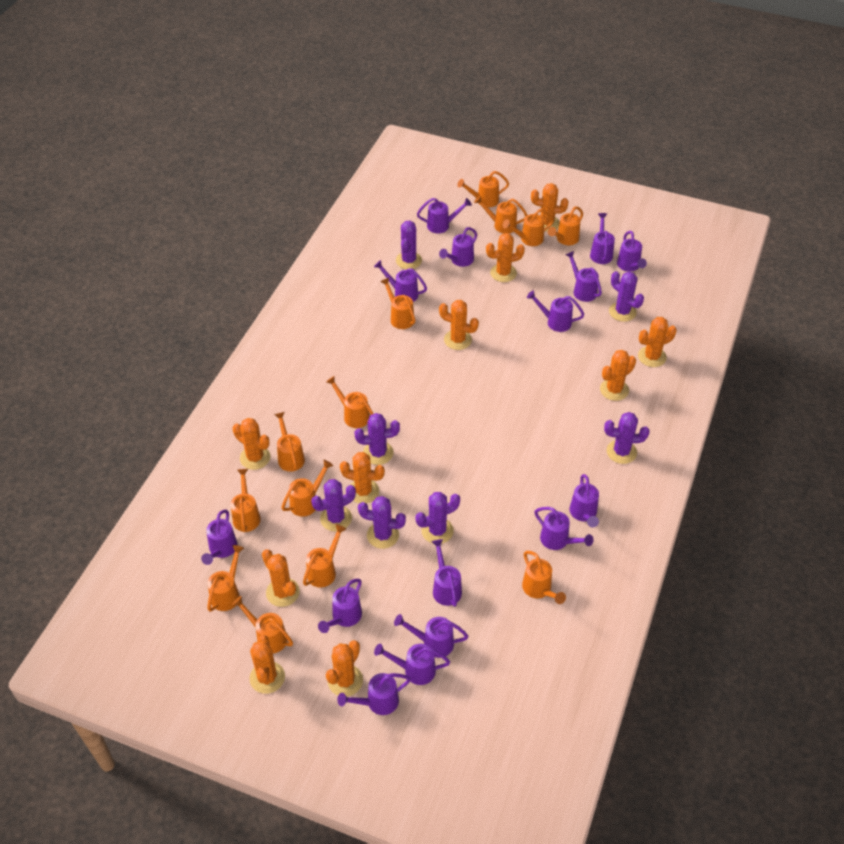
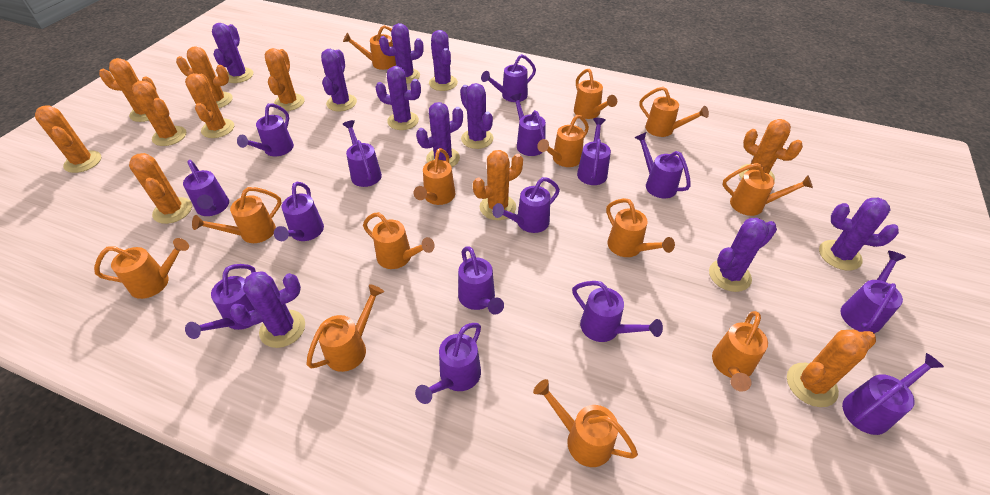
purple cactus: 7 -> 10

